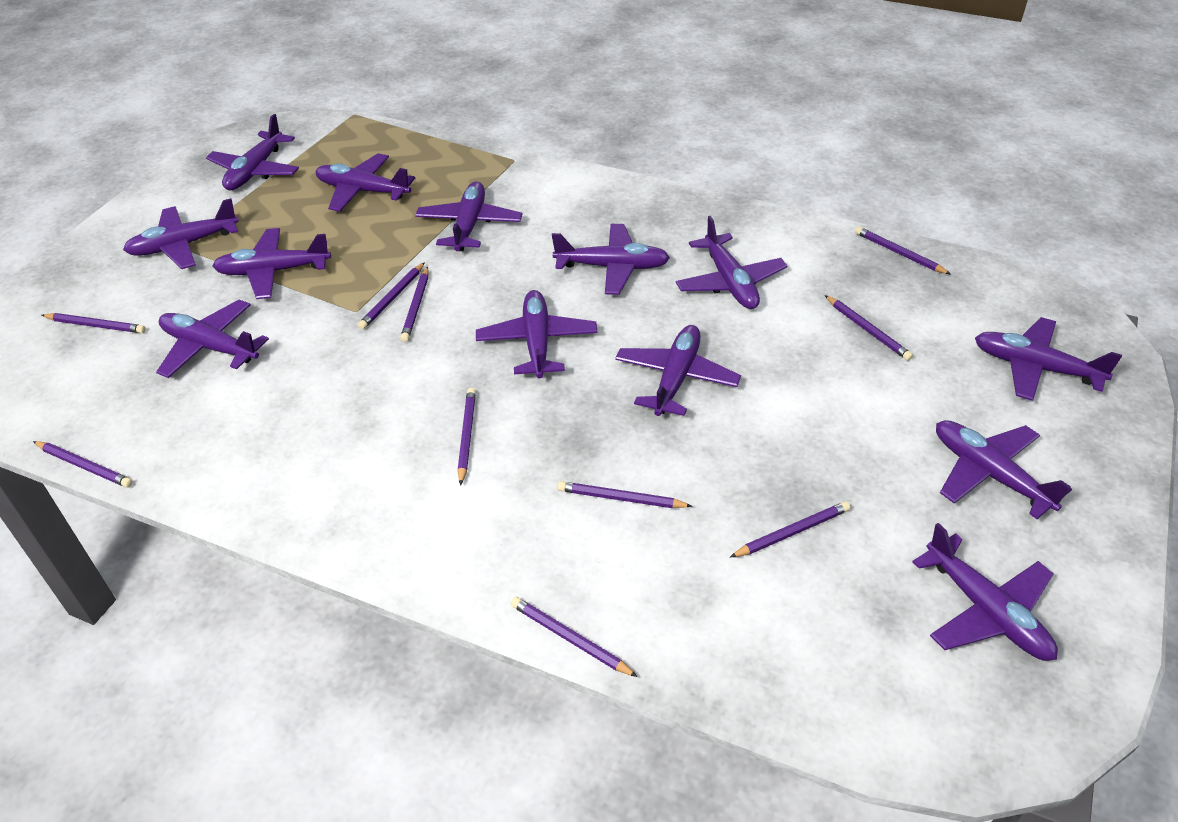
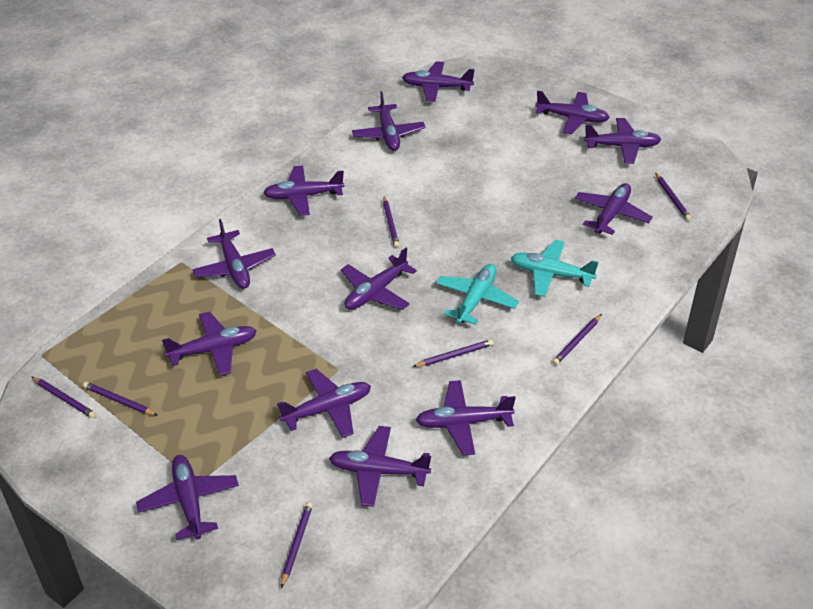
purple pencil: 10 -> 7
turquoise plane: 0 -> 2

